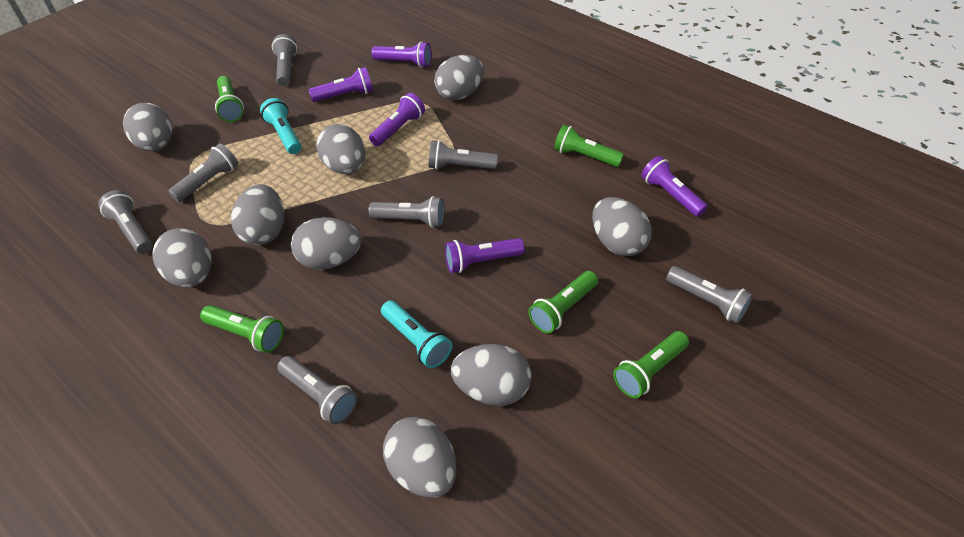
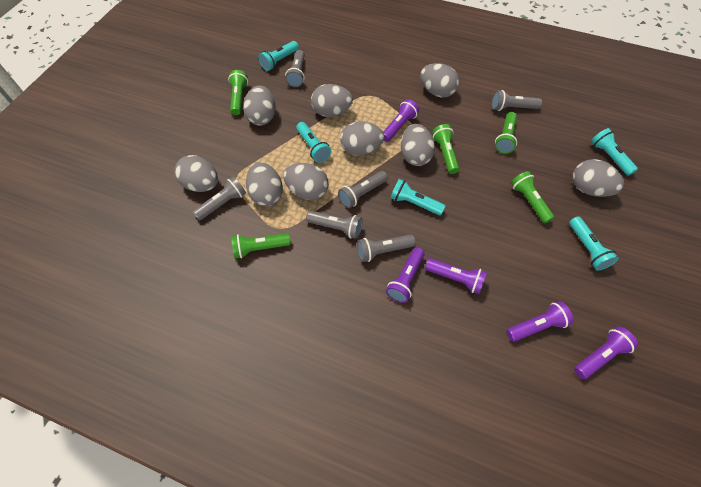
grey flashlight: 7 -> 6
turquoise flashlight: 2 -> 5

